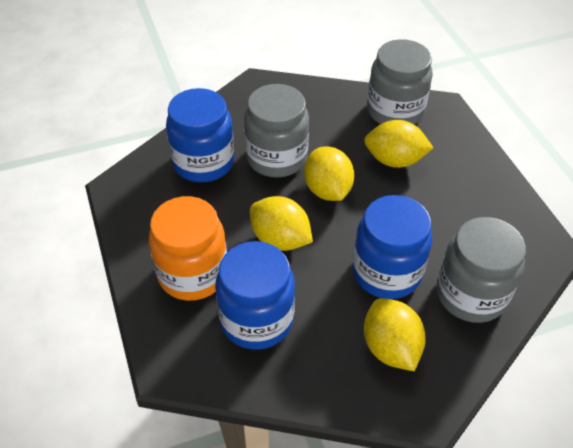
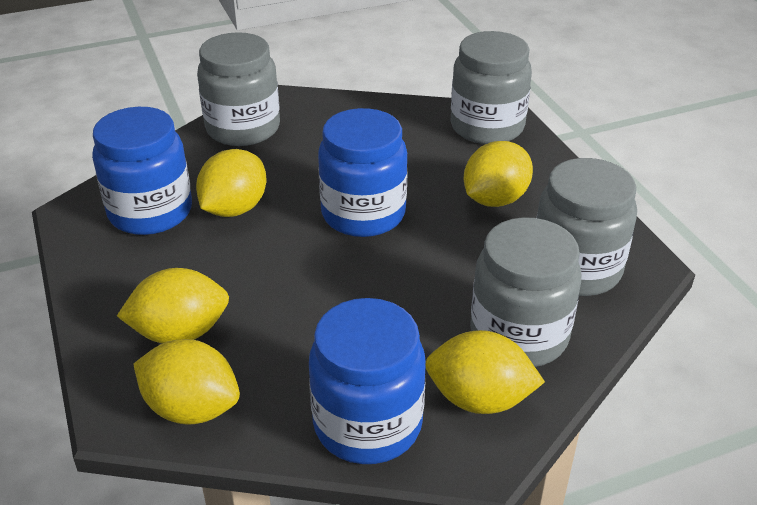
grey jar: 3 -> 4
orange jar: 1 -> 0
yellow lemon: 4 -> 5

